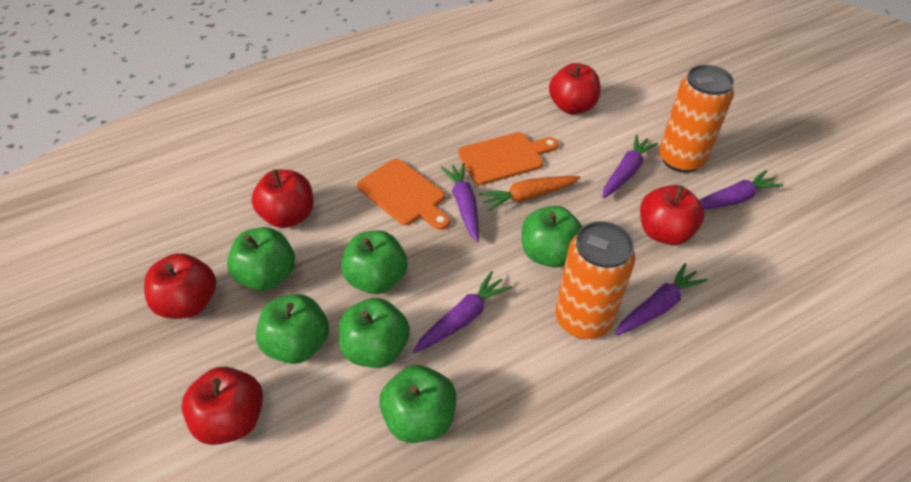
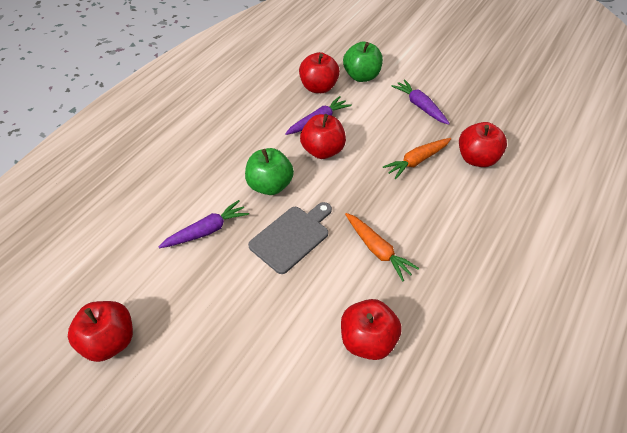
green apple: 6 -> 2
grey cutting board: 0 -> 1
orange can: 2 -> 0
orange carrot: 1 -> 2
orange cutting board: 2 -> 0
purple carrot: 5 -> 3

